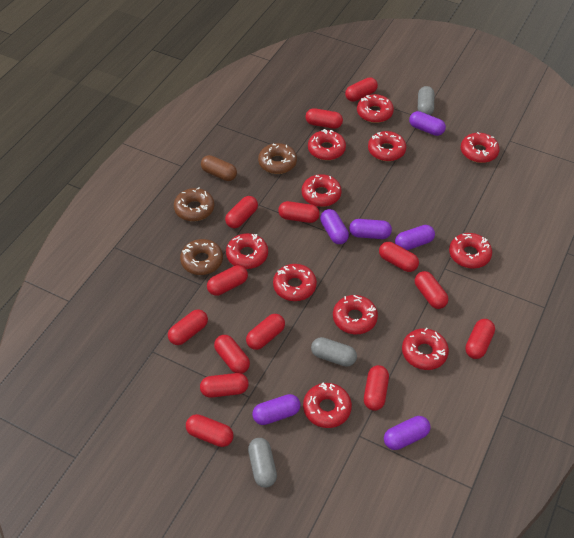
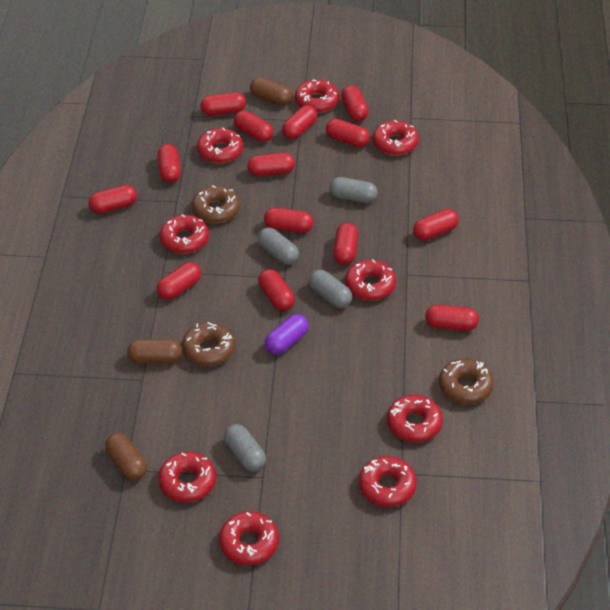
brown capsule: 1 -> 3
grey capsule: 3 -> 4
purple capsule: 6 -> 1
red donut: 11 -> 9

